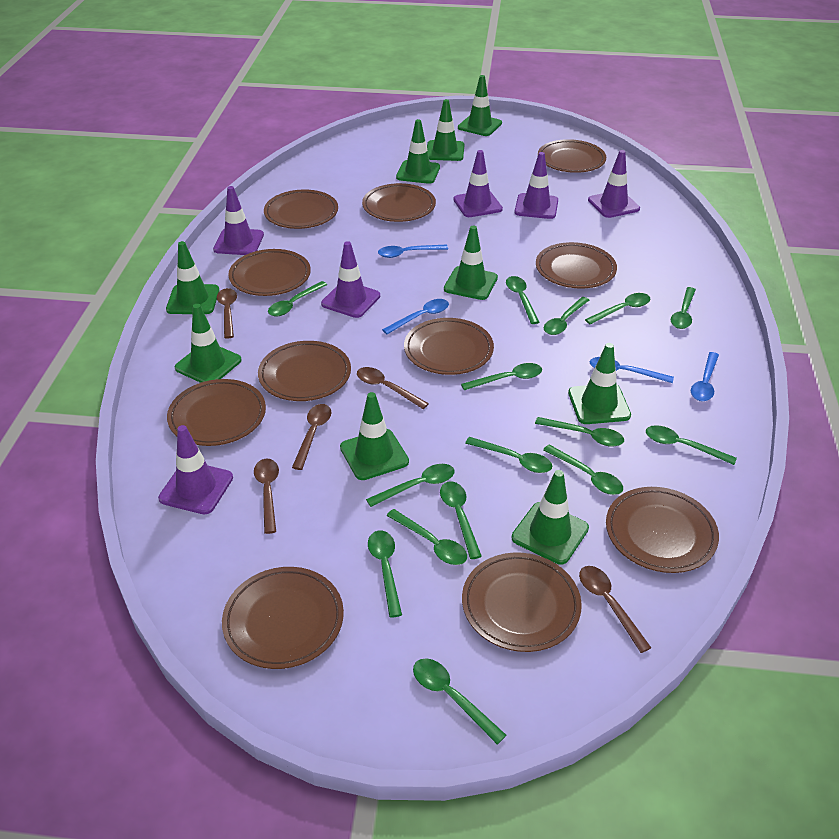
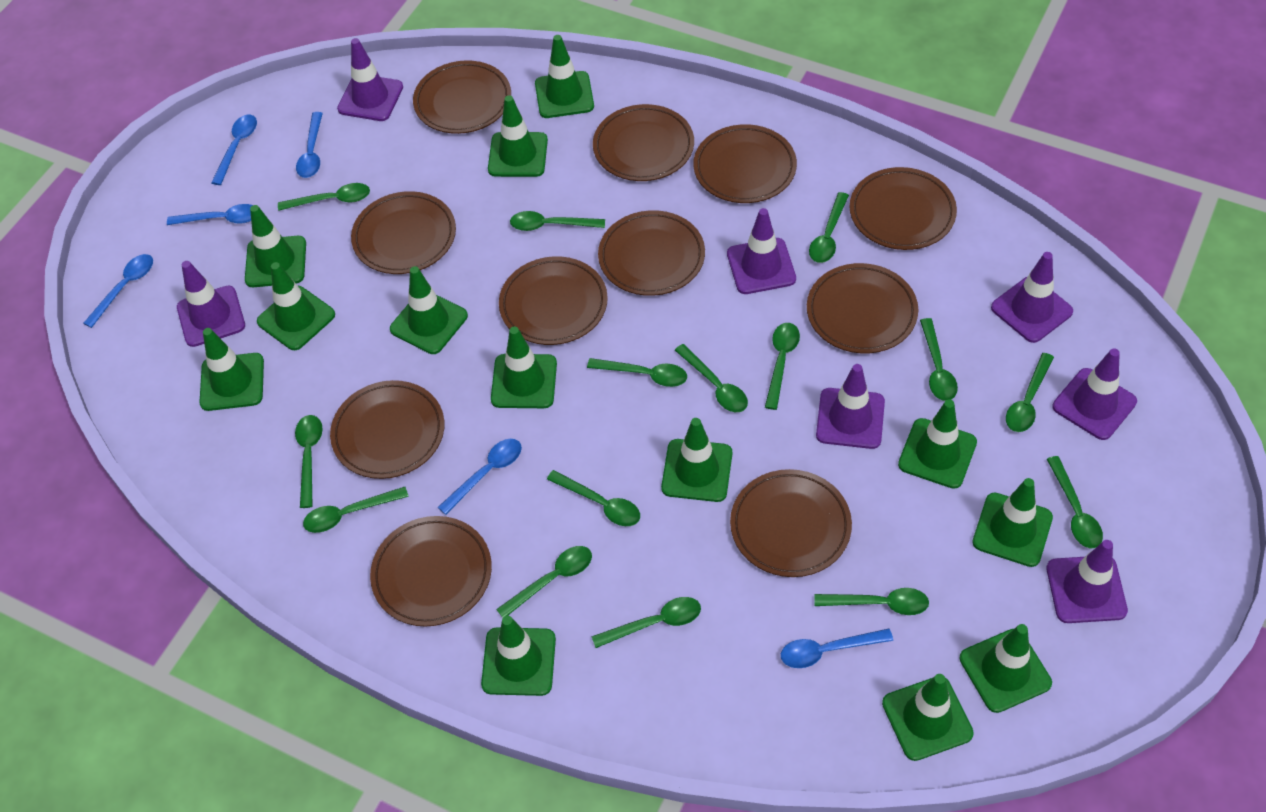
blue spoon: 4 -> 6
brown spoon: 5 -> 0
green traffic cone: 9 -> 13
purple traffic cone: 6 -> 7

